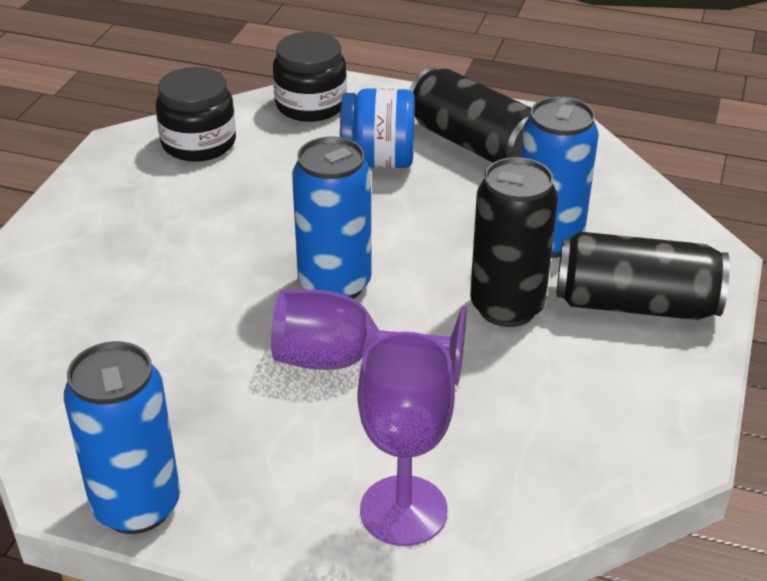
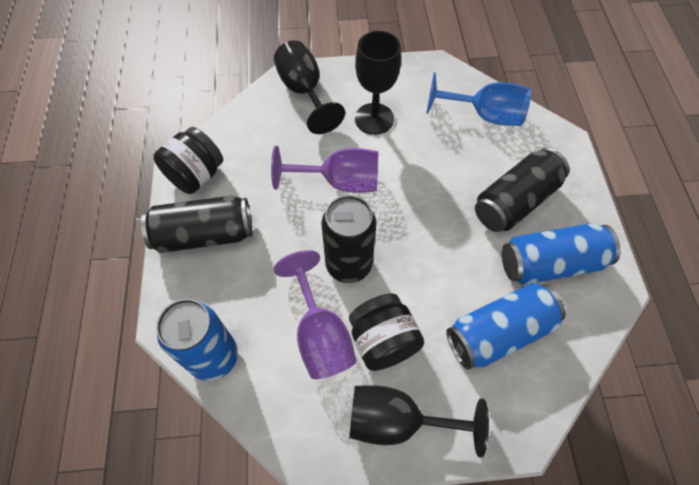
black goblet: 0 -> 3
blue goblet: 0 -> 1
blue jar: 1 -> 0

